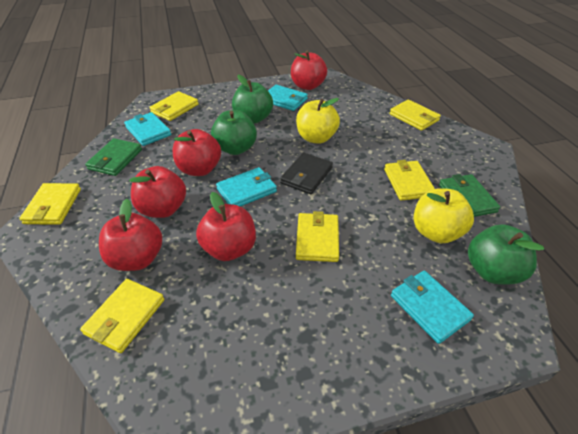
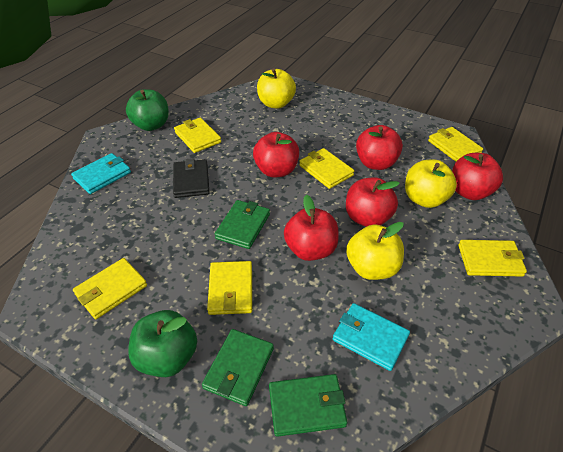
green apple: 3 -> 2
green wallet: 2 -> 3
turquoise wallet: 4 -> 2
yellow apple: 2 -> 3

